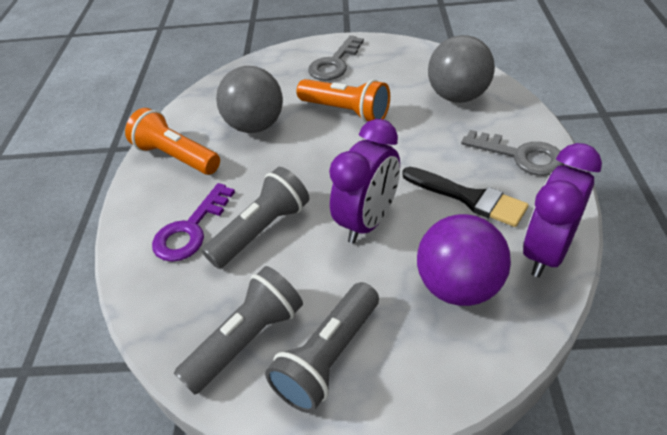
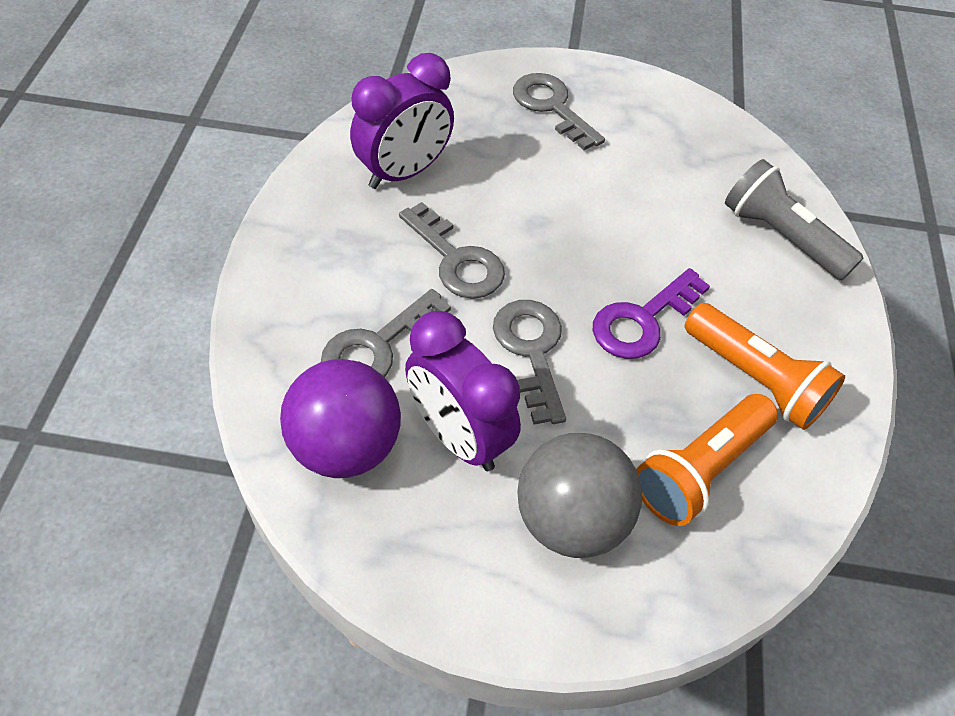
black brush: 1 -> 0
grey ball: 2 -> 1
grey flashlight: 3 -> 1
grey key: 2 -> 4

